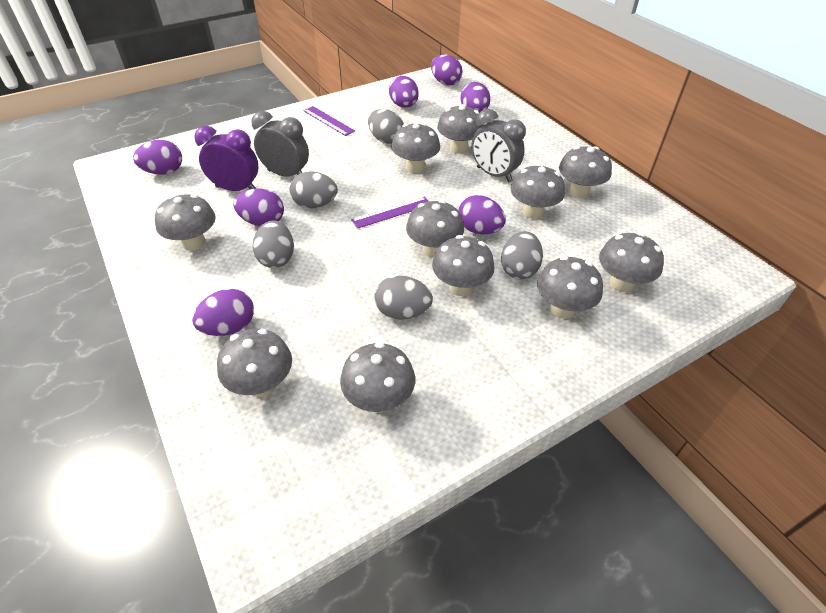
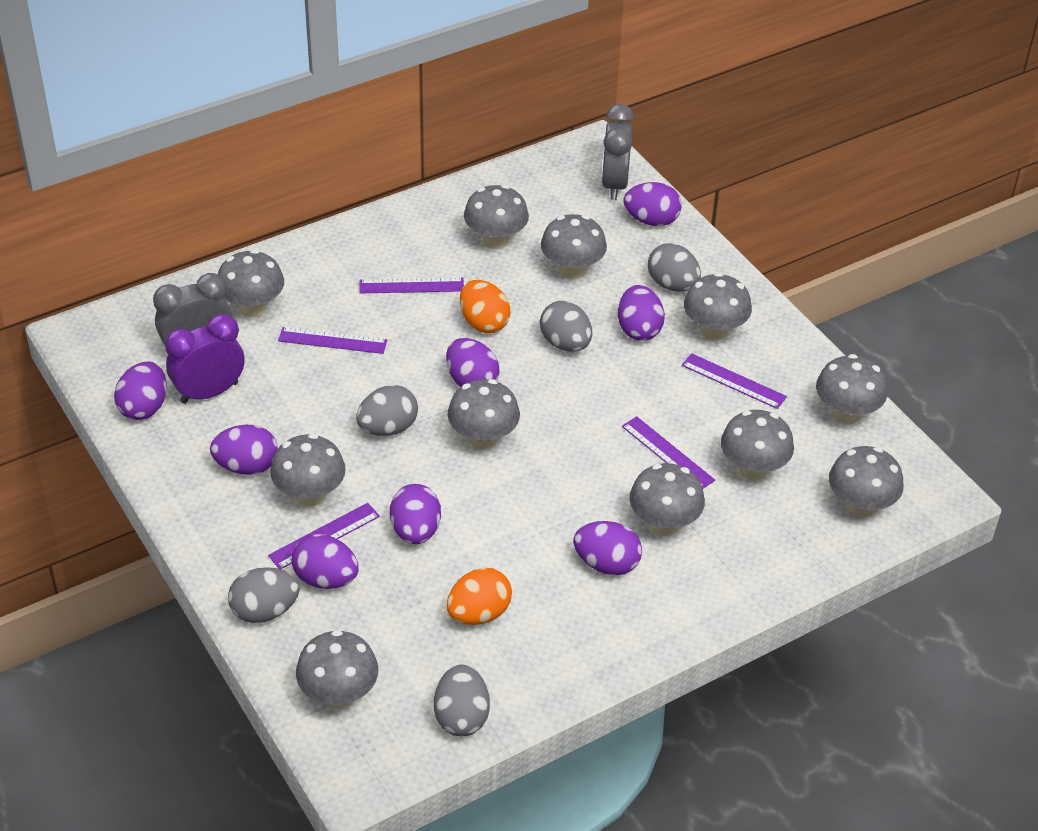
orange egg: 0 -> 2
purple egg: 7 -> 8
purple ruler: 2 -> 5

